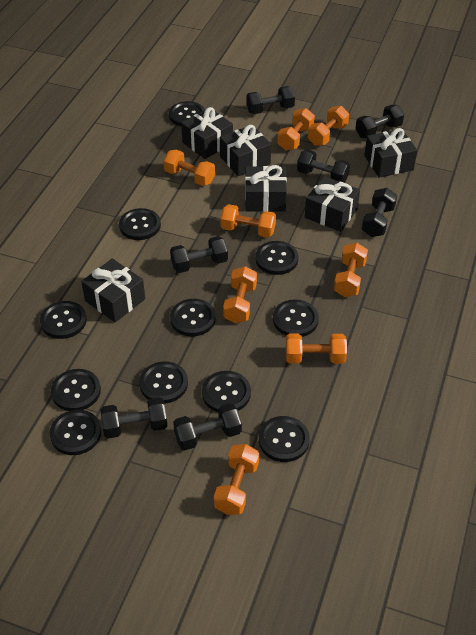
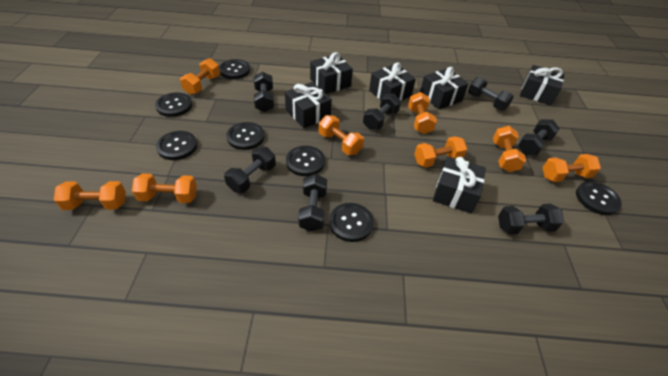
black button: 11 -> 7

